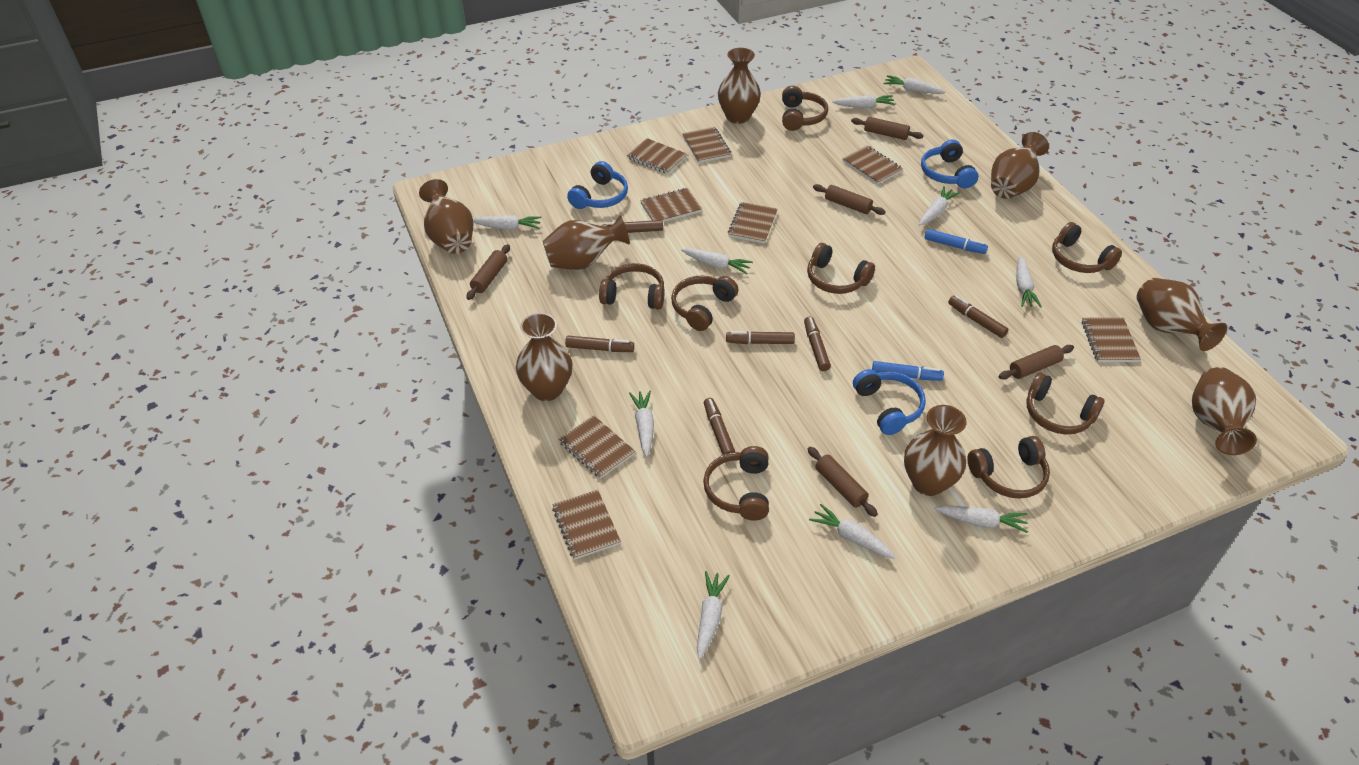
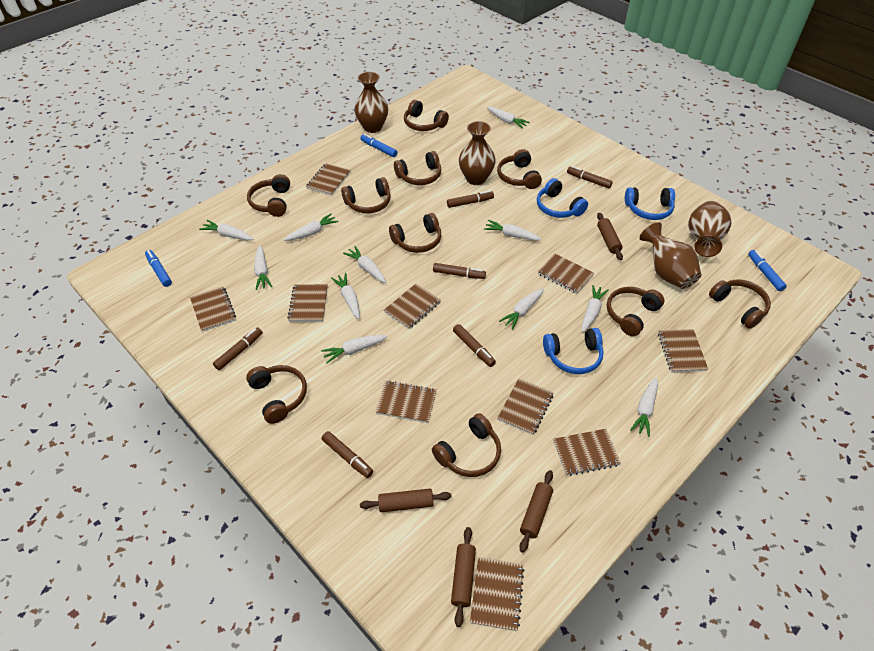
blue marker: 2 -> 3
brown headphones: 8 -> 10
brown notebook: 8 -> 10
brown rolling pin: 5 -> 4
brown vase: 8 -> 4
white carrot: 10 -> 11

